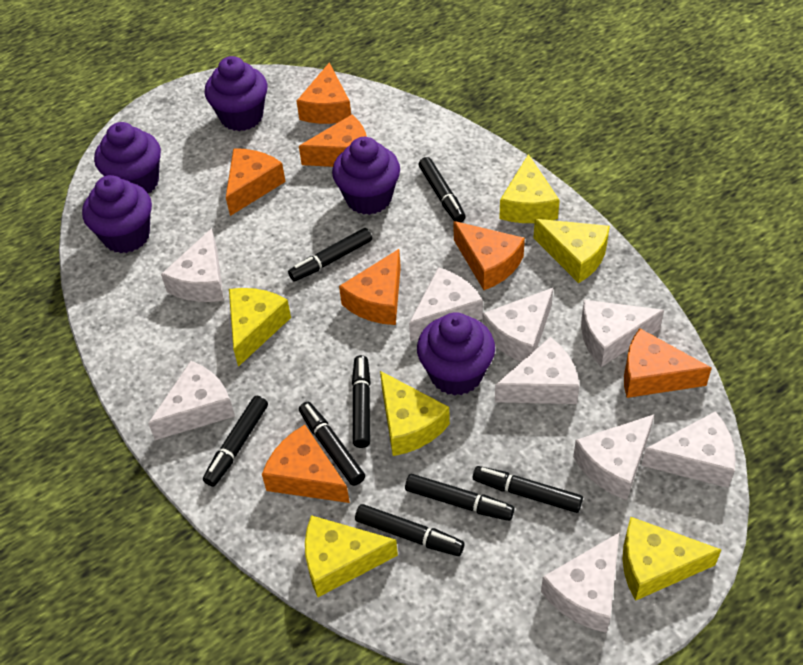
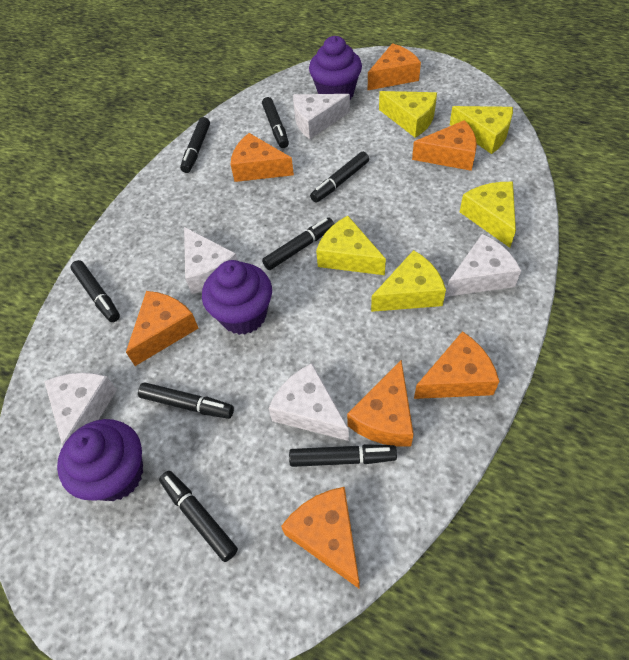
purple cupcake: 5 -> 3
white cheese: 9 -> 5
yellow cheese: 6 -> 5

